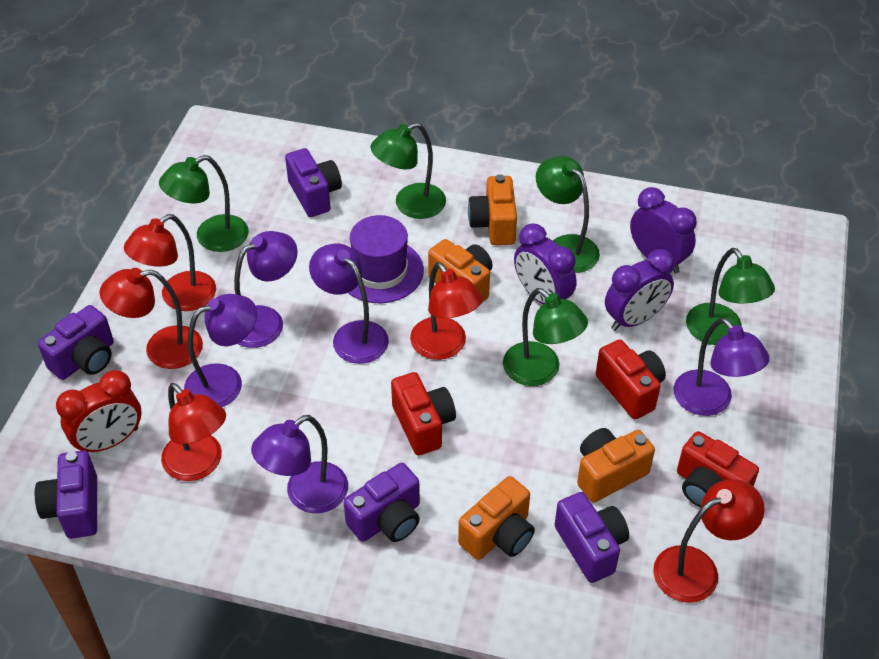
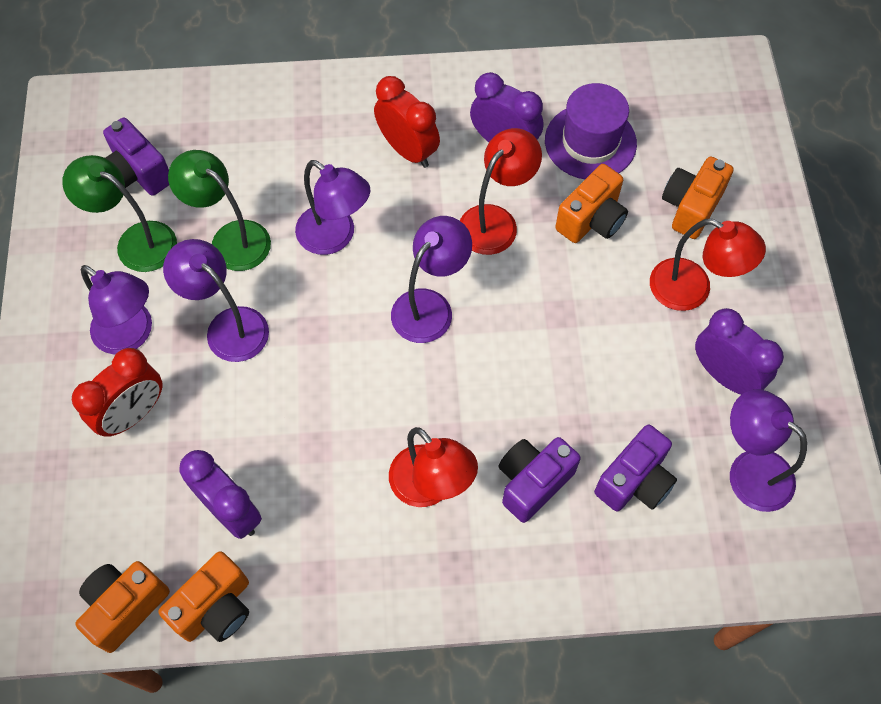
green lamp: 5 -> 2
purple camera: 5 -> 3
red camera: 3 -> 0
red clock: 1 -> 2
red lamp: 5 -> 3

